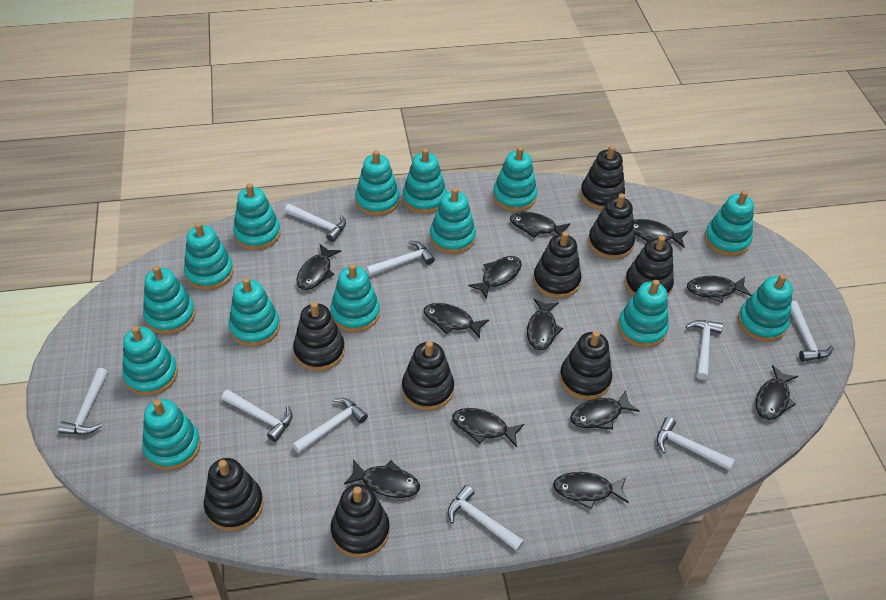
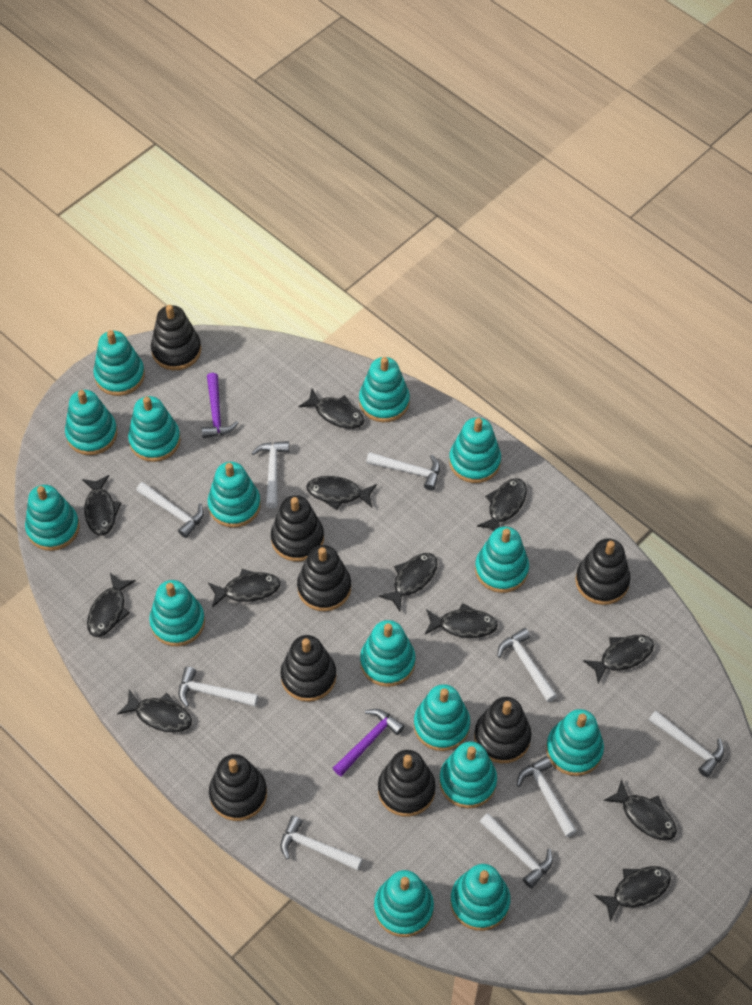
black stacking toy: 9 -> 8
purple hammer: 0 -> 2
turquoise stacking toy: 14 -> 15

